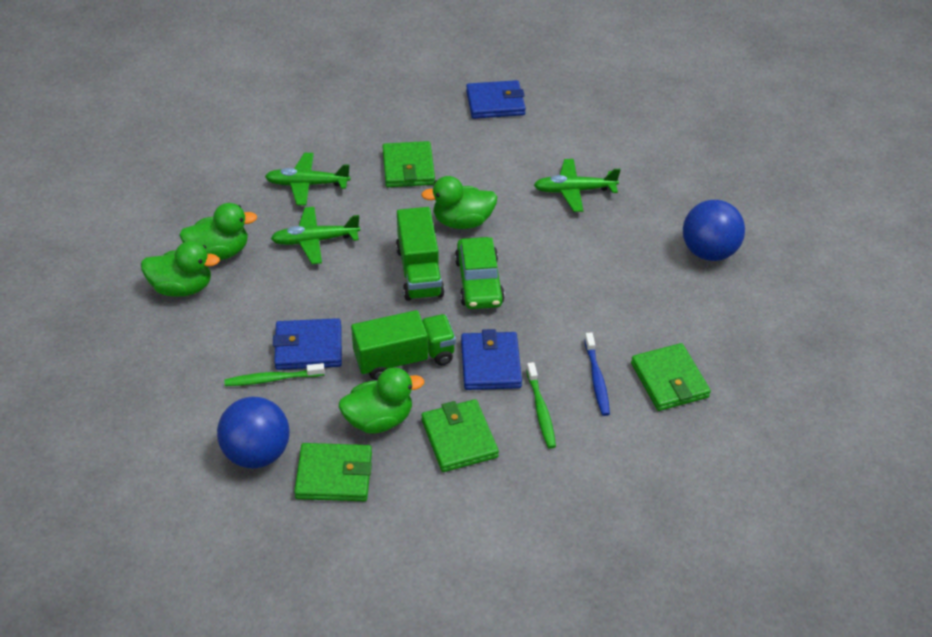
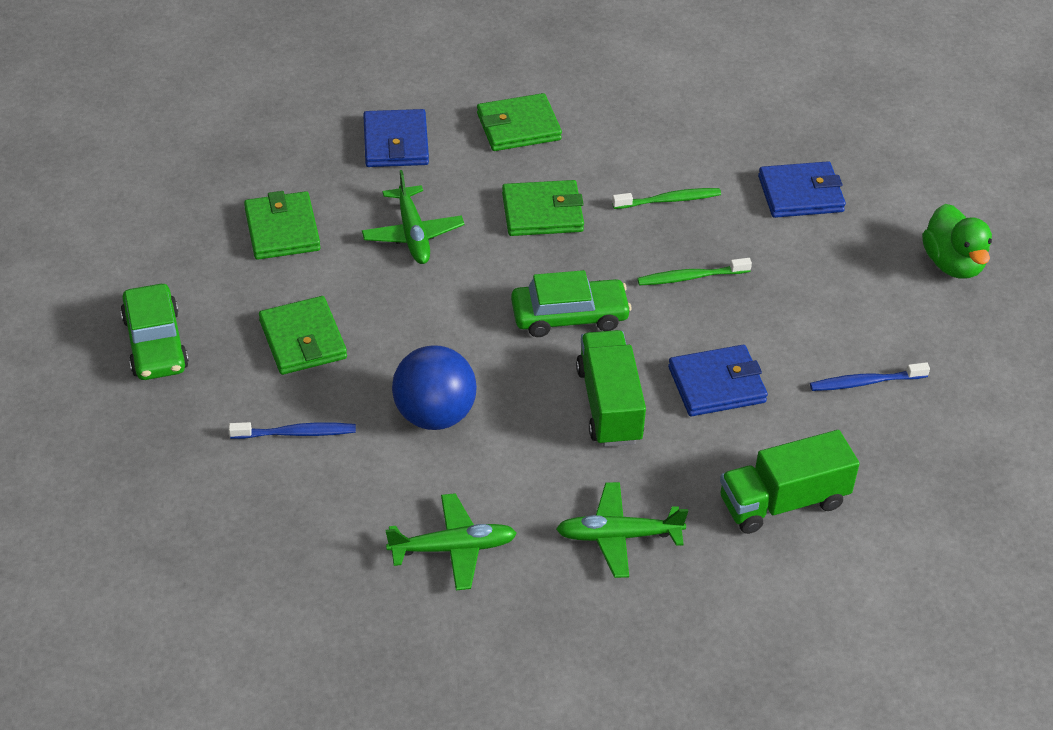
blue ball: 2 -> 1
blue toothbrush: 1 -> 2
green car: 1 -> 2
green duck: 4 -> 1

